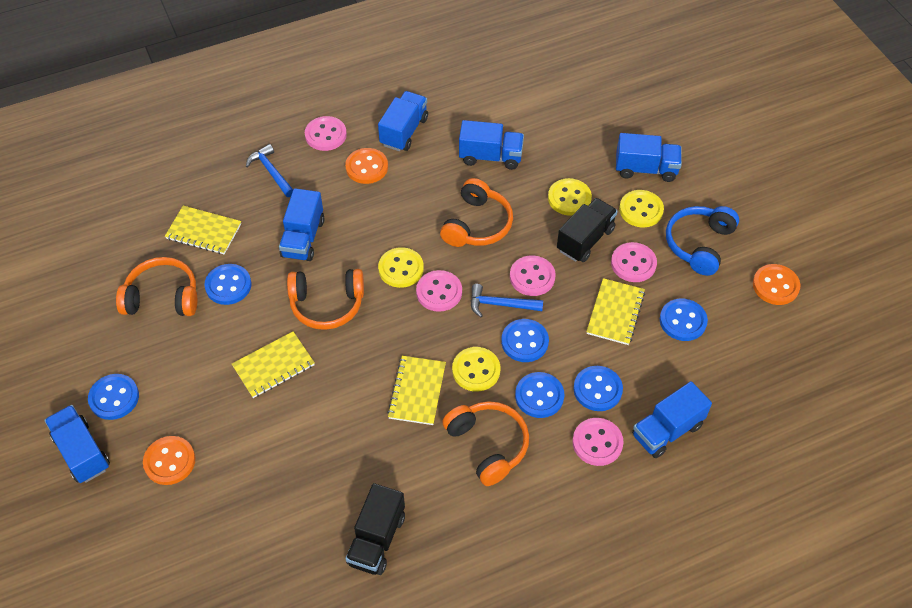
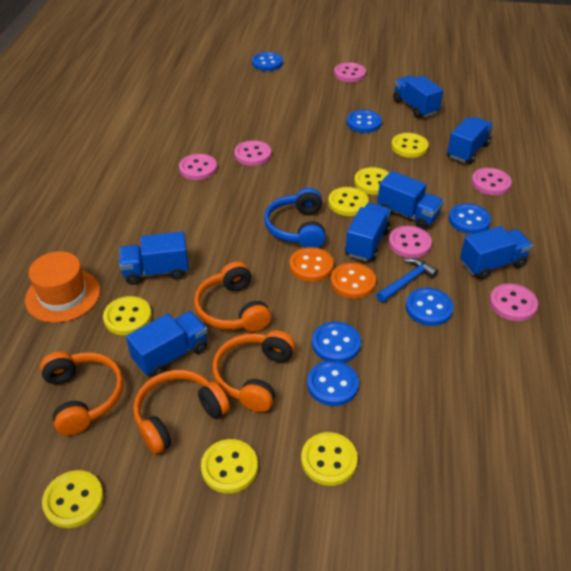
black truck: 2 -> 0
blue hammer: 2 -> 1
blue truck: 6 -> 7
orange button: 3 -> 2
orange hat: 0 -> 1
pink button: 5 -> 6
yellow button: 4 -> 7
yellow notebook: 4 -> 0

